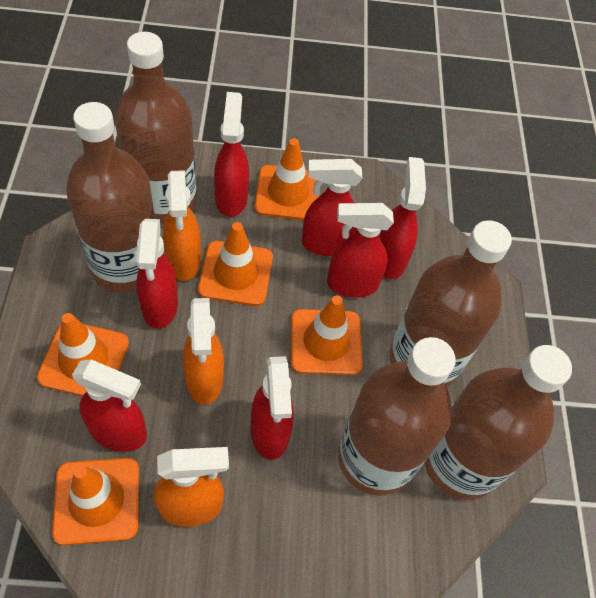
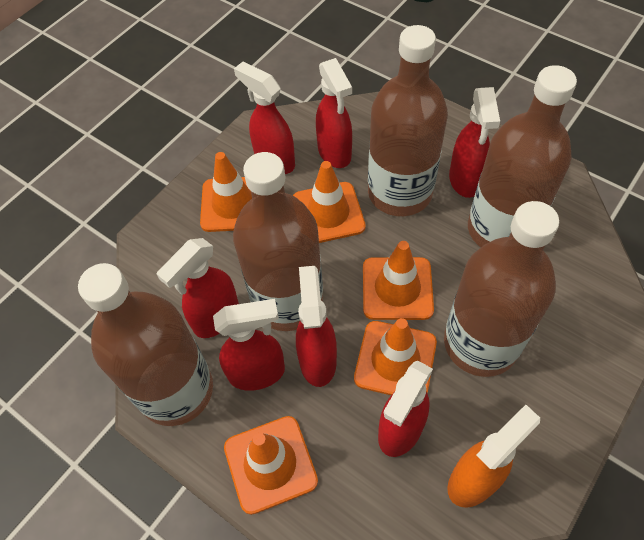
orange spray bottle: 3 -> 1

